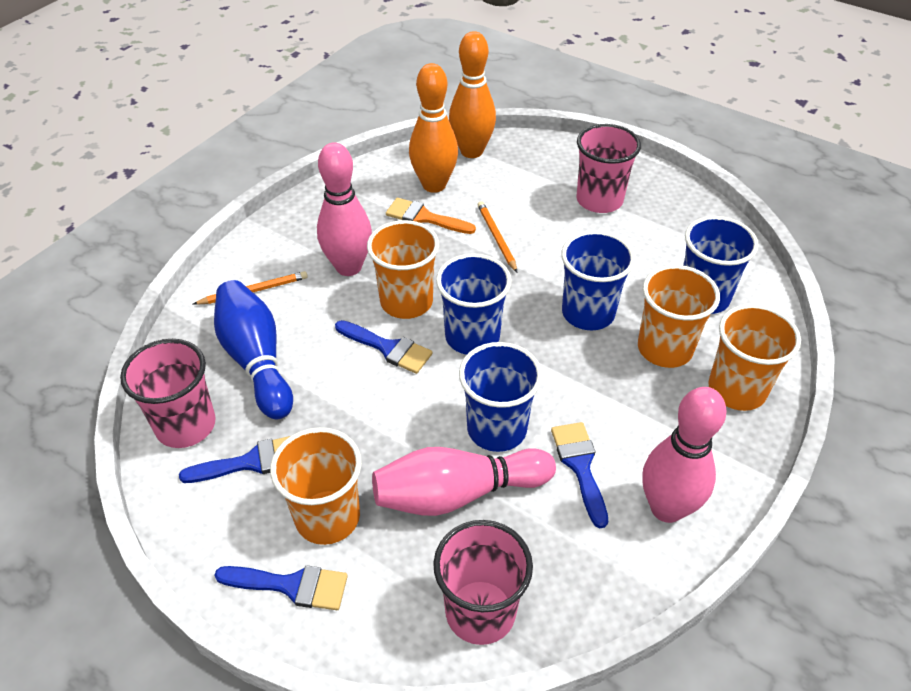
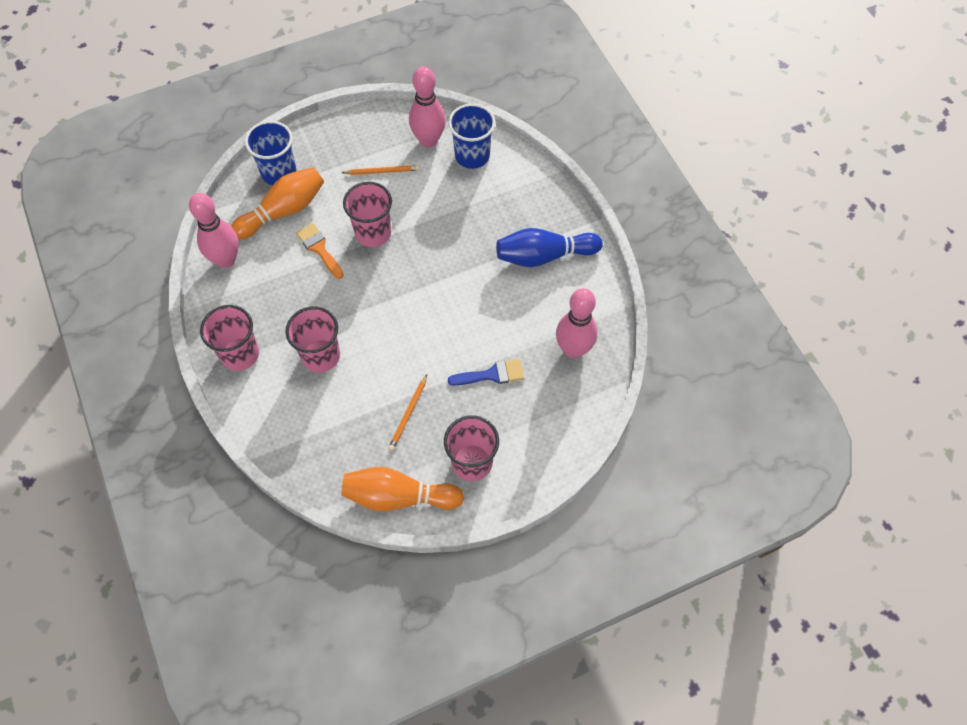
blue brush: 4 -> 1
blue cup: 4 -> 2
orange cup: 4 -> 0
pink cup: 3 -> 4

